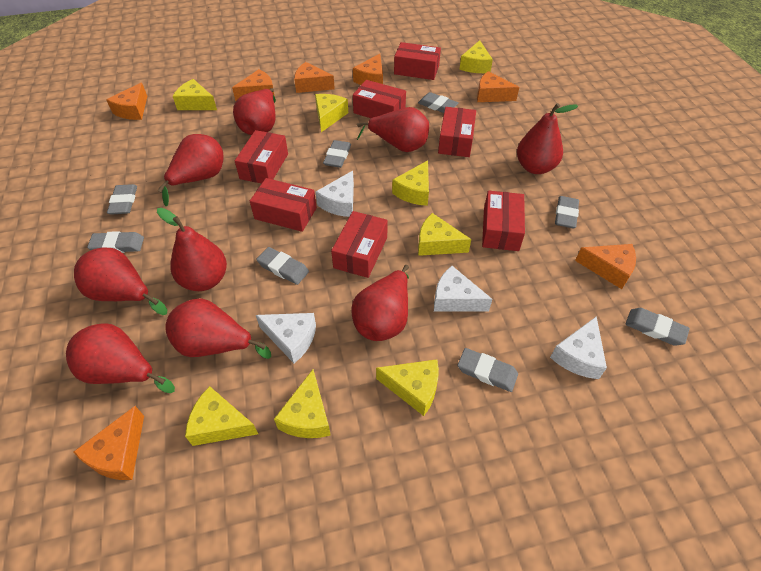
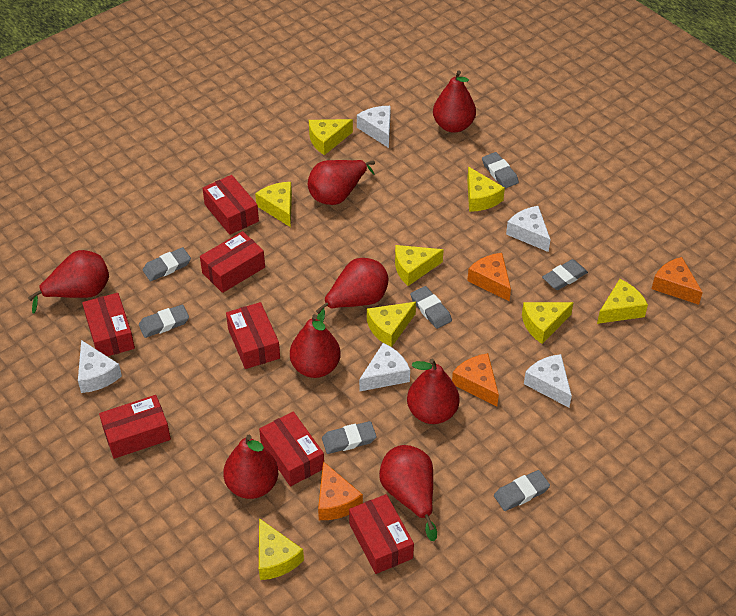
grey eraser: 8 -> 7
orange cheese: 7 -> 4
red pear: 9 -> 8
white cheese: 4 -> 5

